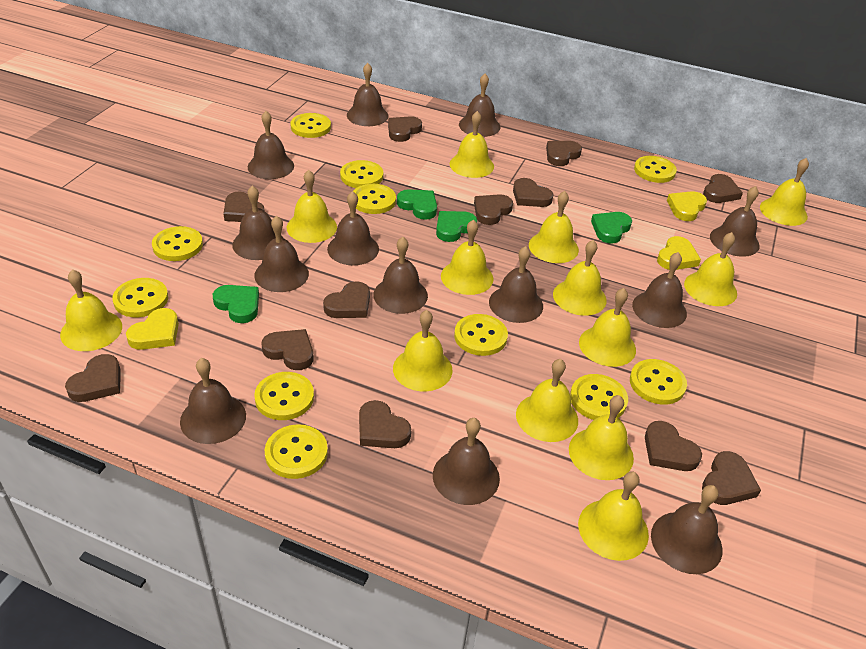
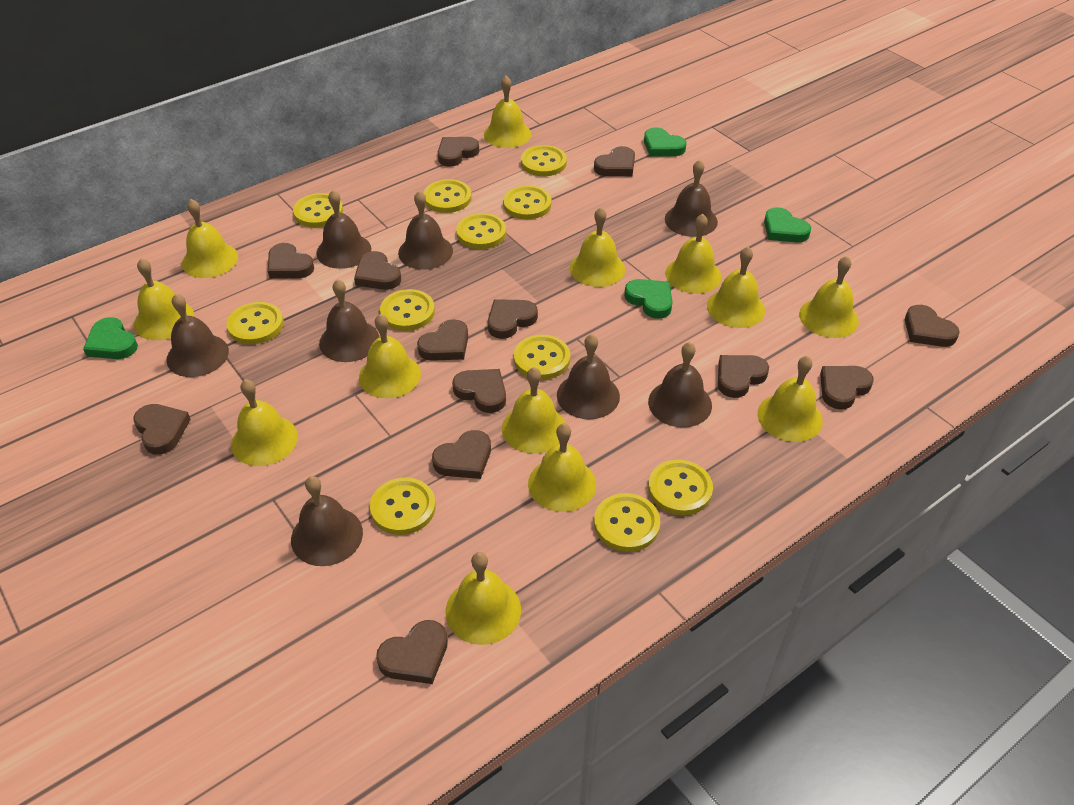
brown bell: 13 -> 8
brown heart: 12 -> 13
yellow heart: 3 -> 0

